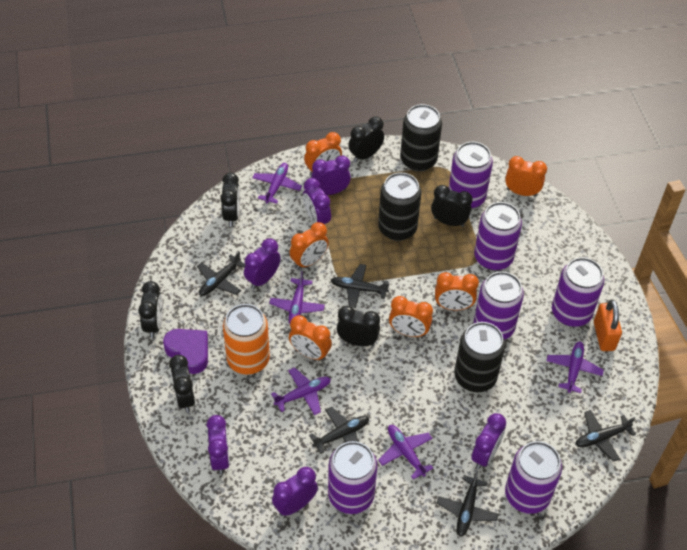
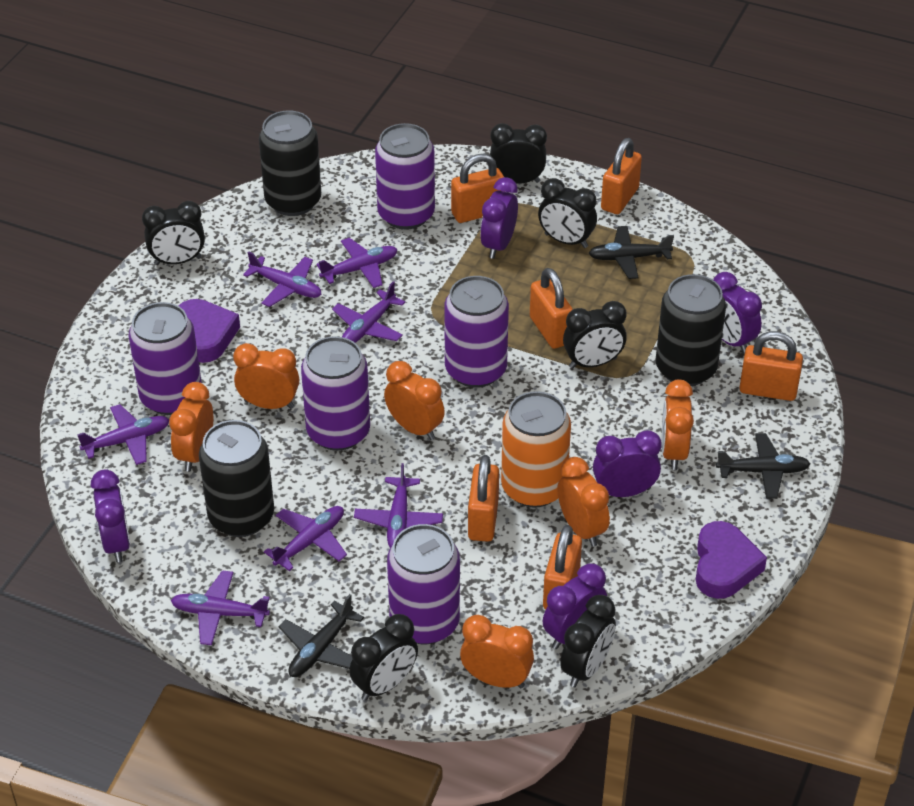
black plane: 5 -> 3
orange padlock: 1 -> 6
purple can: 6 -> 5
purple clock: 6 -> 5
purple heart: 1 -> 2
purple plane: 5 -> 7

